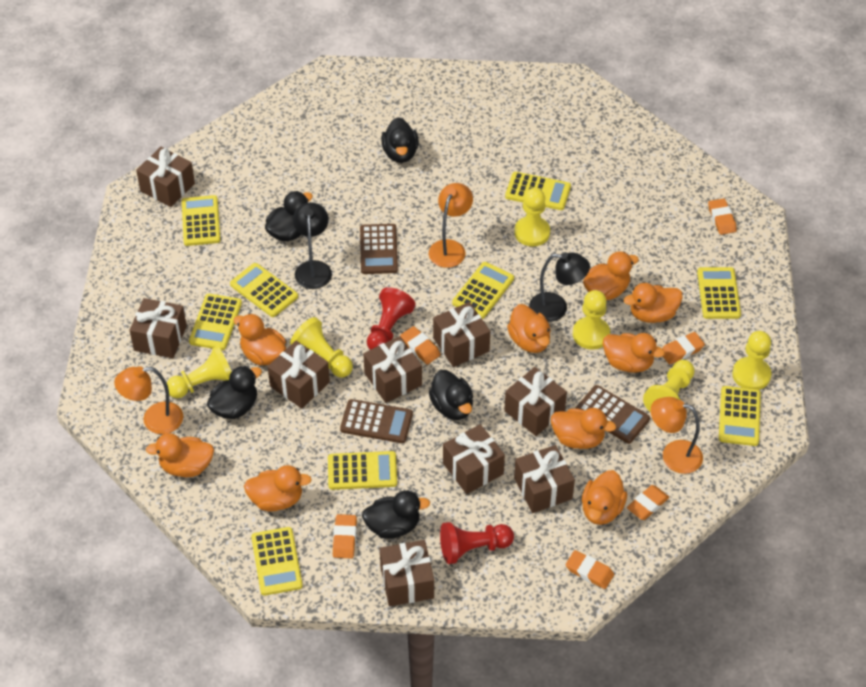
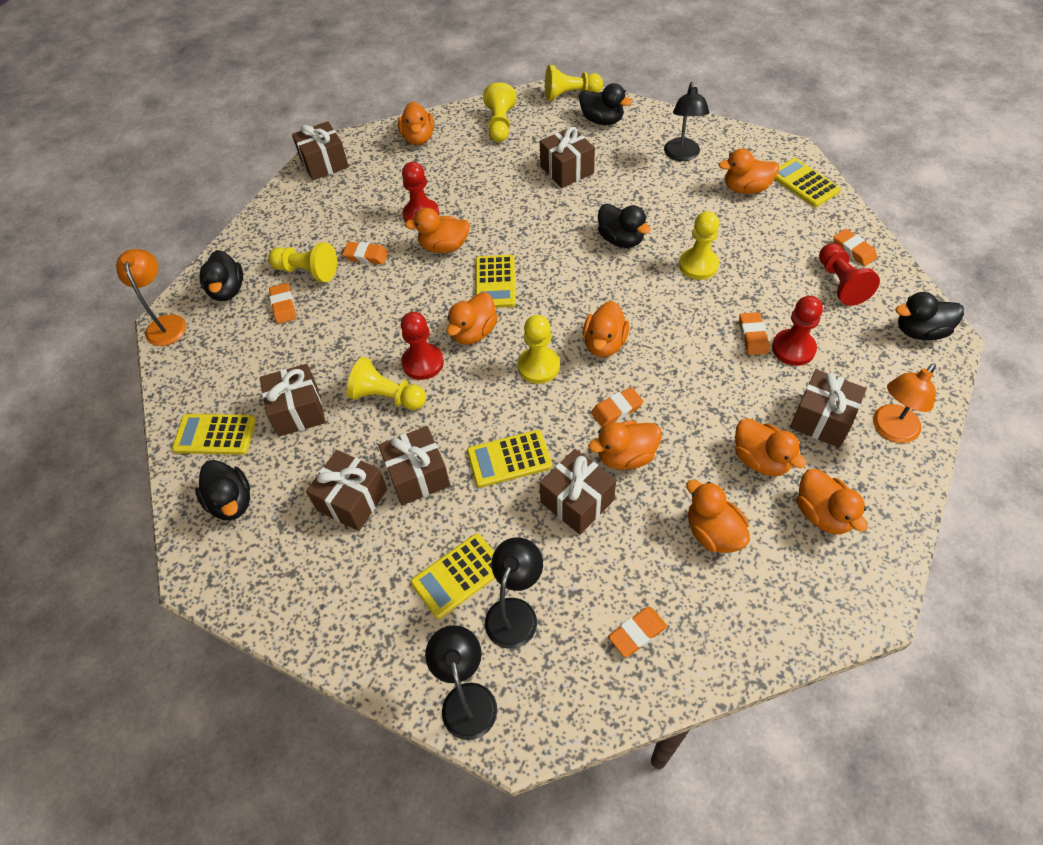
black lamp: 2 -> 3
brown calculator: 3 -> 0
brown gift: 9 -> 7
orange lamp: 3 -> 2
red pawn: 2 -> 4
yellow calculator: 9 -> 5

